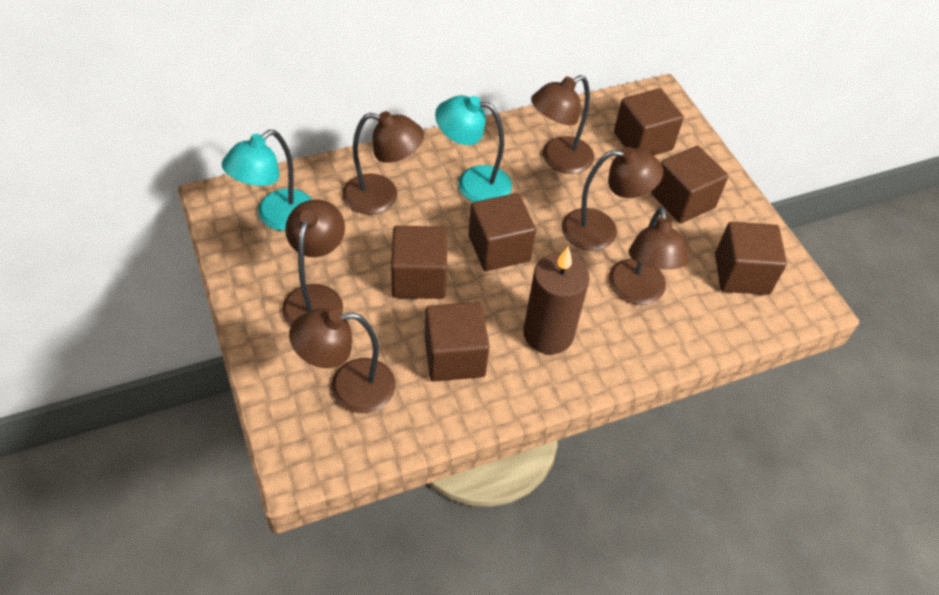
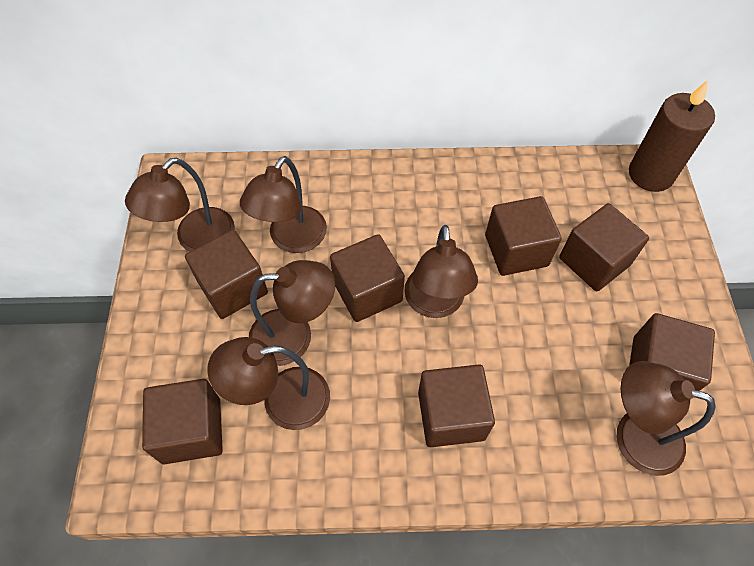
brown cube: 6 -> 7
turquoise lamp: 2 -> 0

